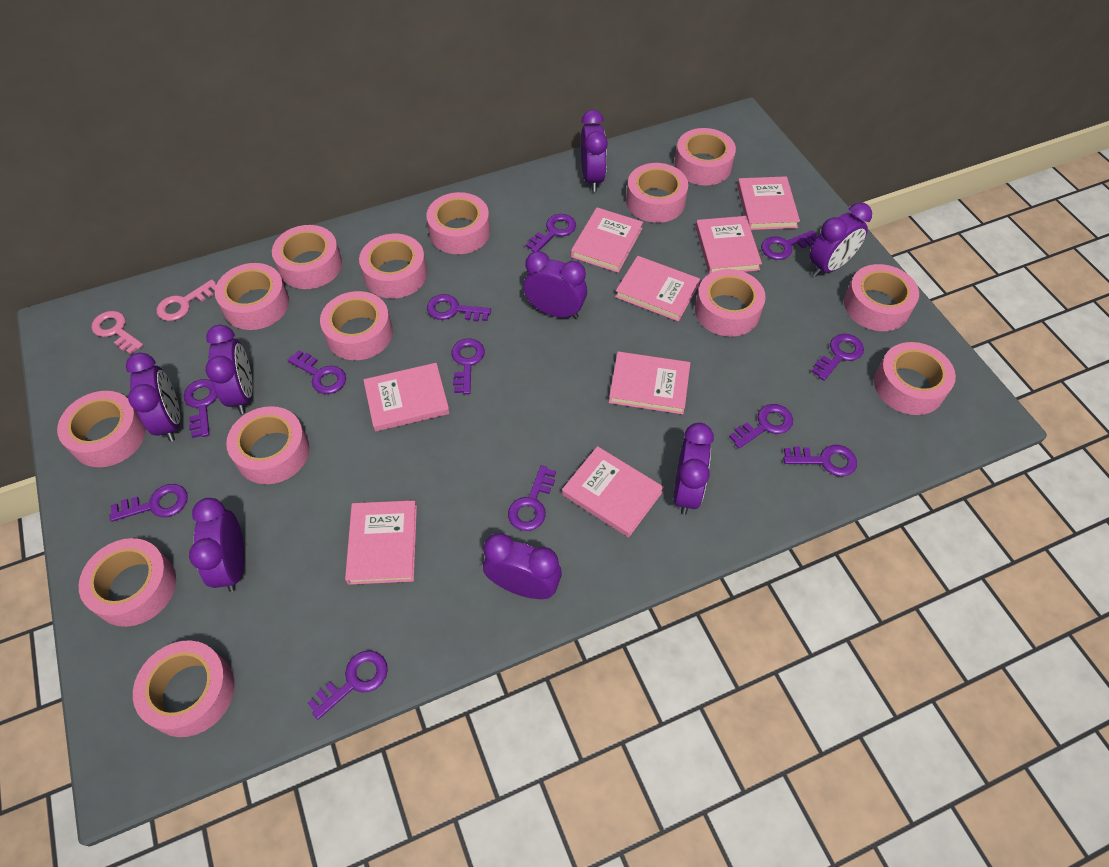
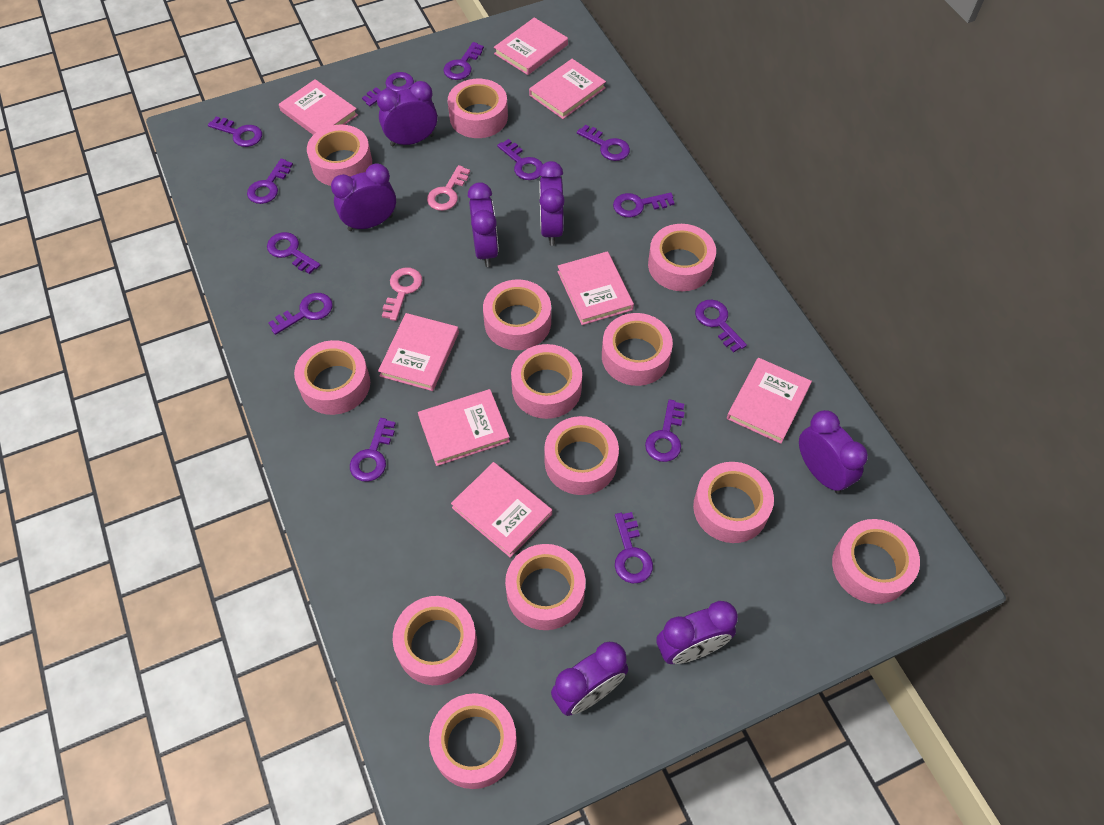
pink tape: 14 -> 13
purple clock: 8 -> 7
purple key: 12 -> 13

